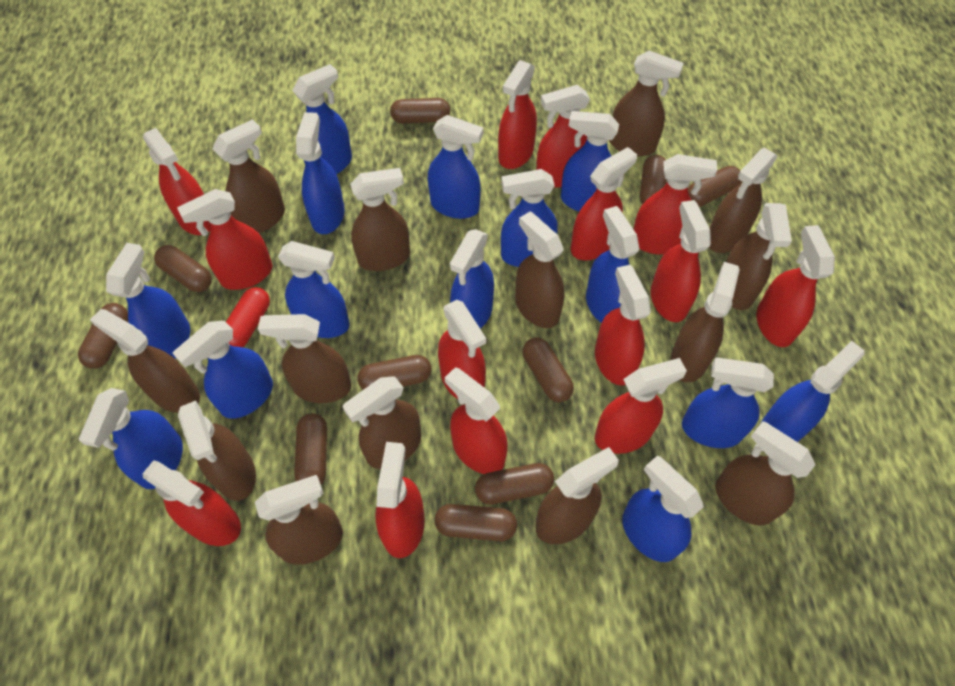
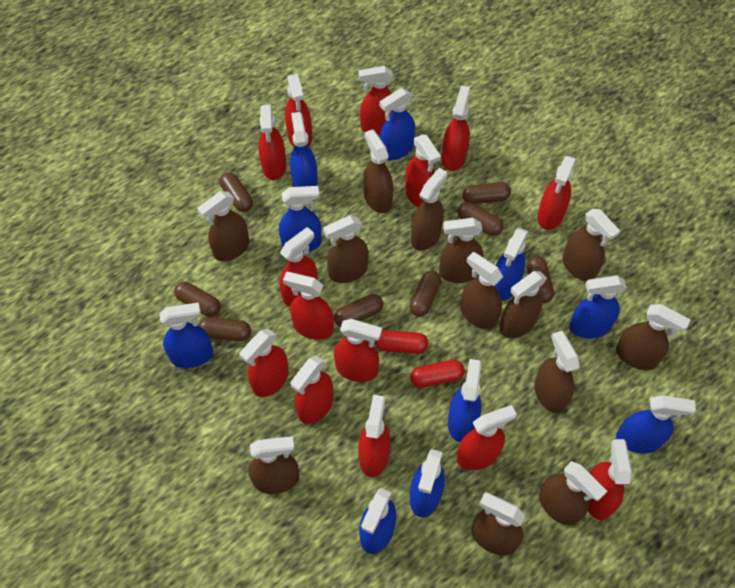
blue spray bottle: 14 -> 10
brown capsule: 10 -> 8
brown spray bottle: 14 -> 13
red capsule: 1 -> 2

